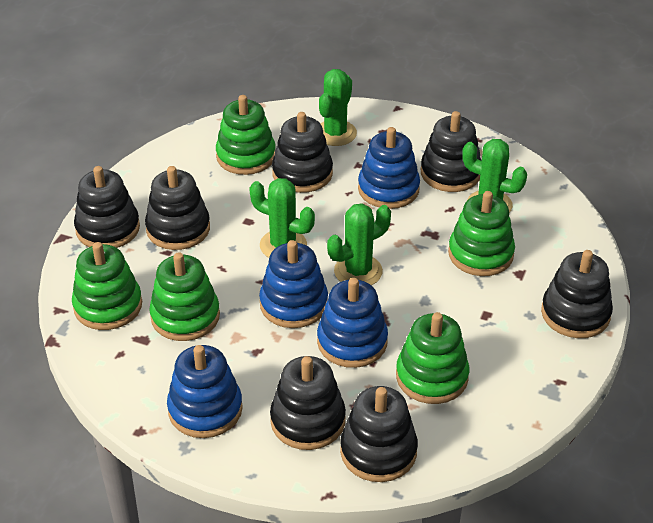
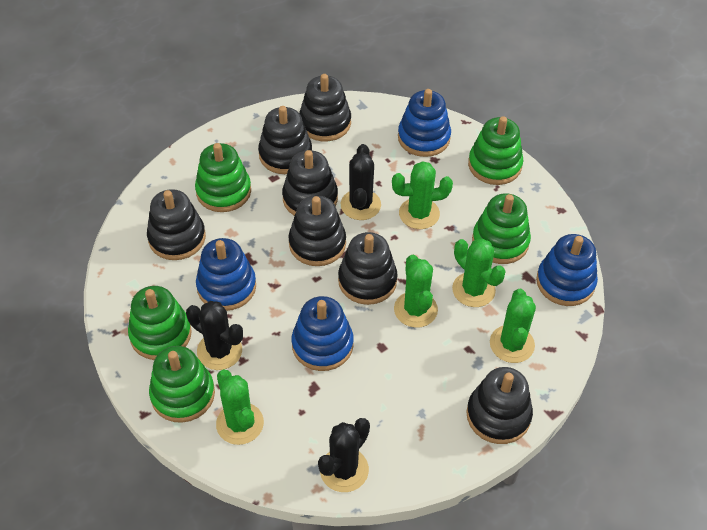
black cactus: 0 -> 3
green cactus: 4 -> 5

